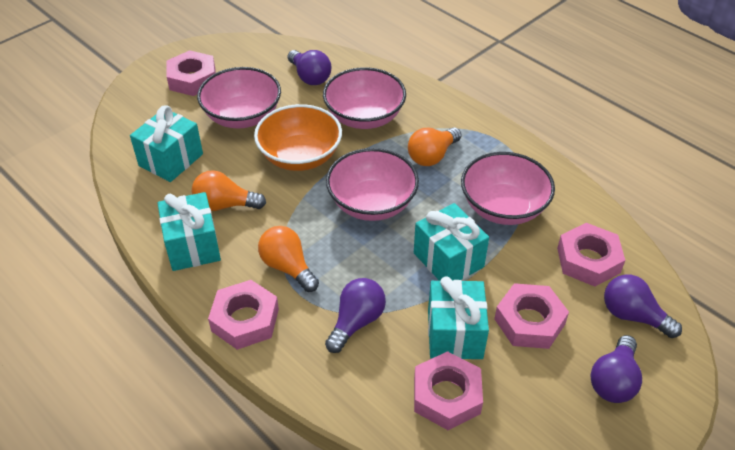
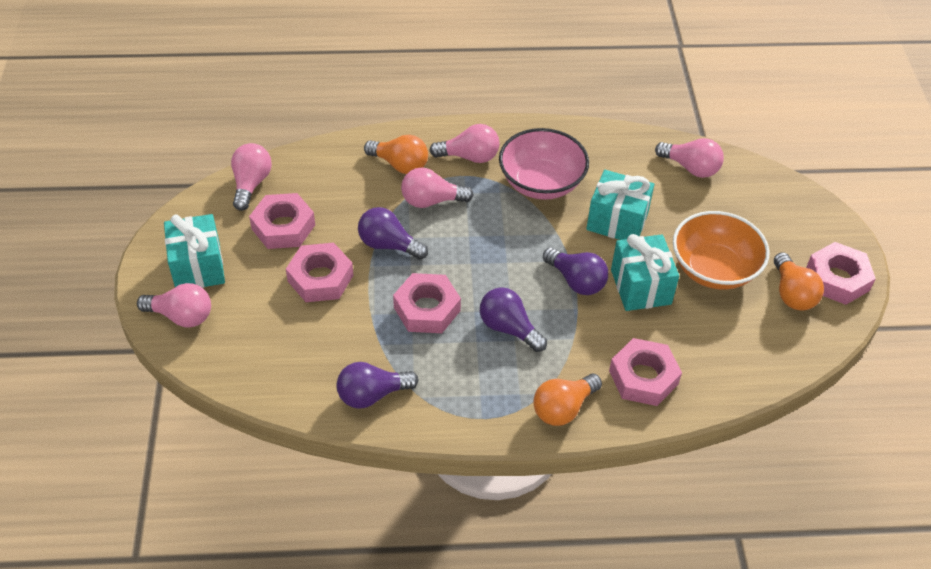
pink bowl: 4 -> 1
pink light bulb: 0 -> 5
turquoise gift: 4 -> 3

